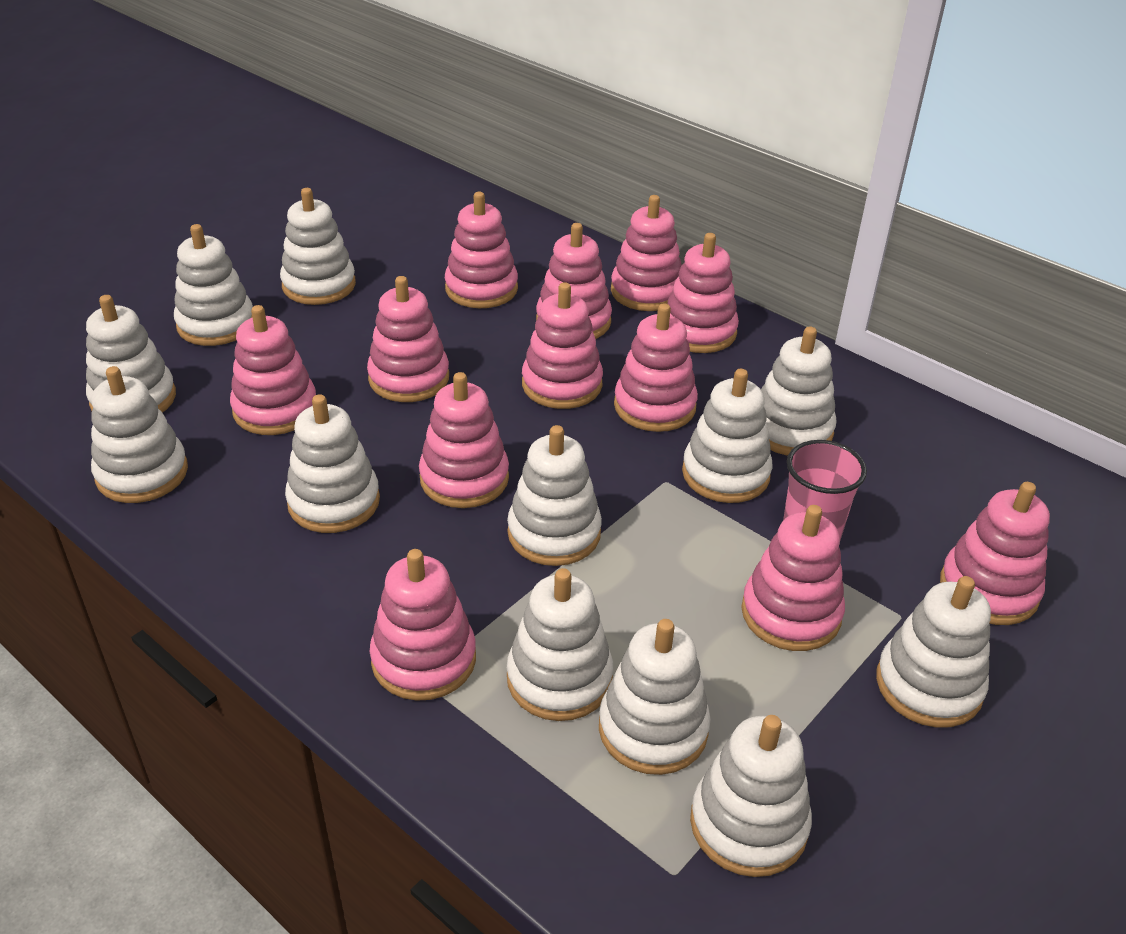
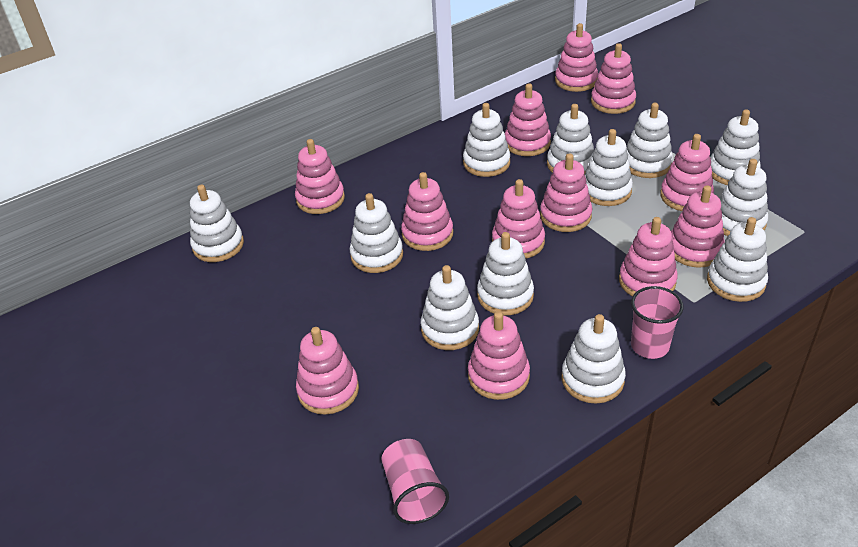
pink cup: 1 -> 2

